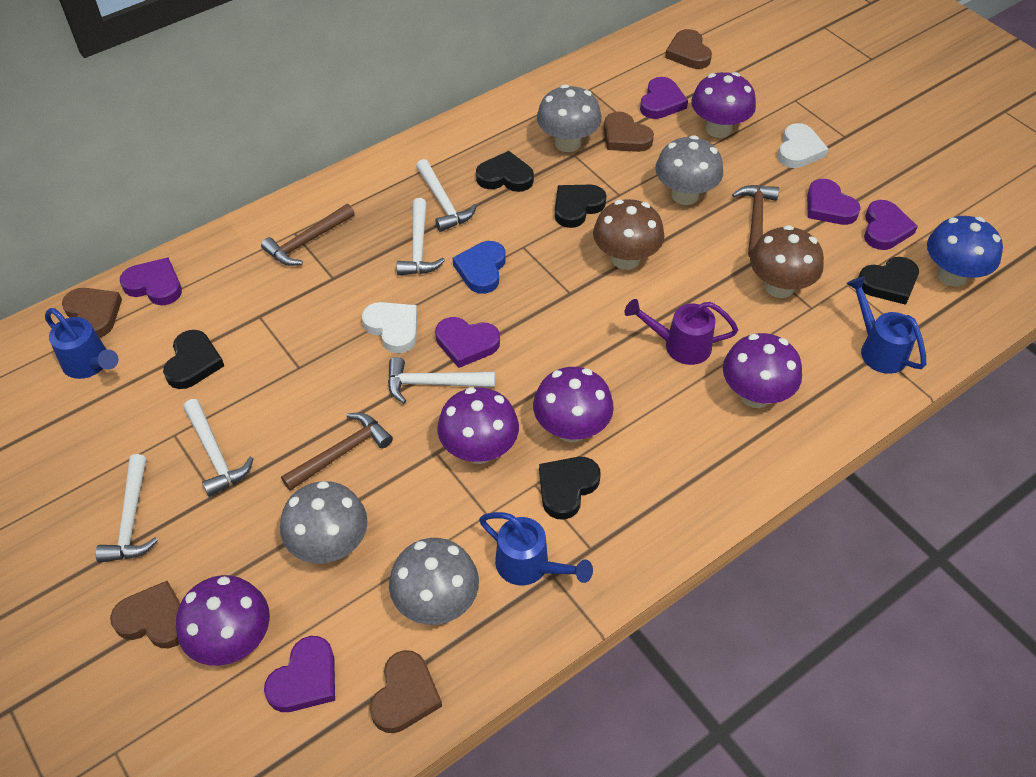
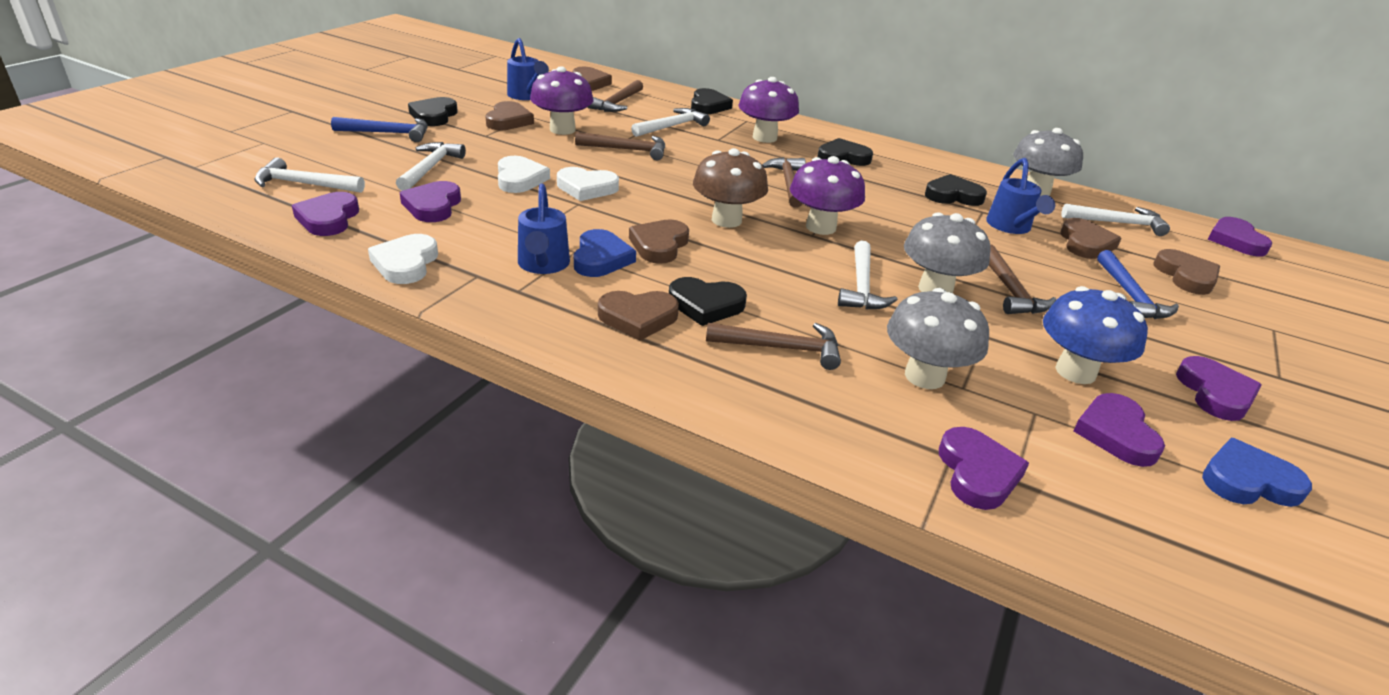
blue hammer: 0 -> 2
blue heart: 1 -> 2
brown hammer: 3 -> 5
brown heart: 5 -> 6
brown mushroom: 2 -> 1
grey mushroom: 4 -> 3
purple mushroom: 5 -> 3
purple watering can: 1 -> 0
white heart: 2 -> 3

